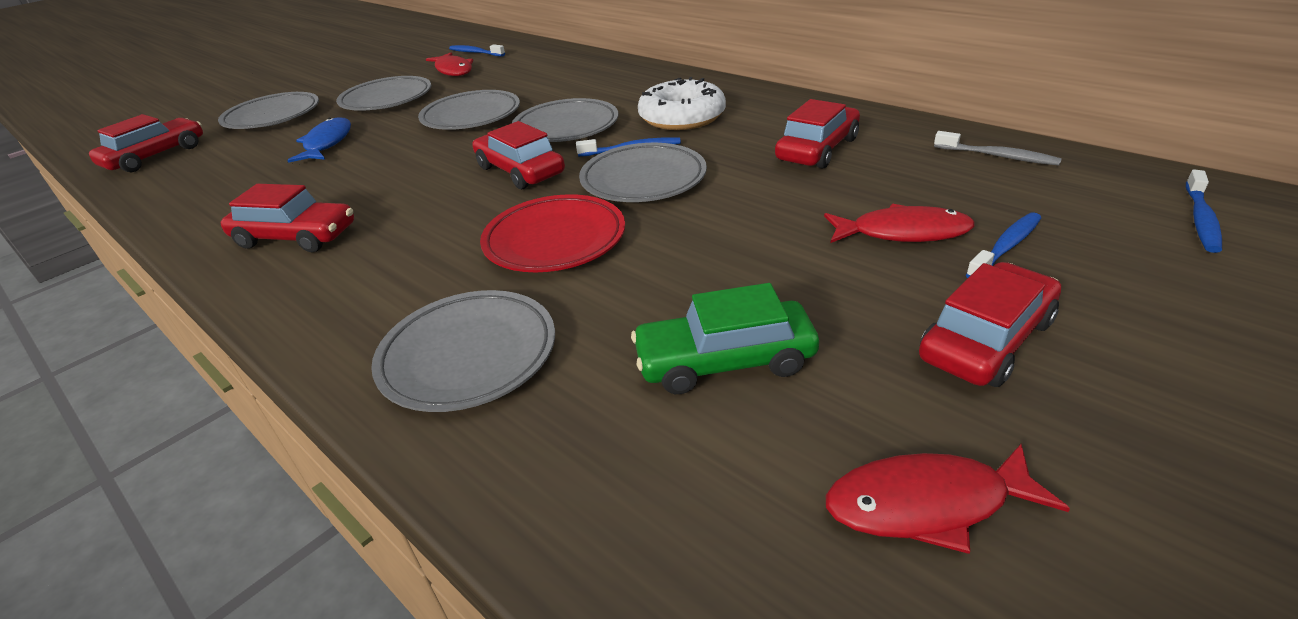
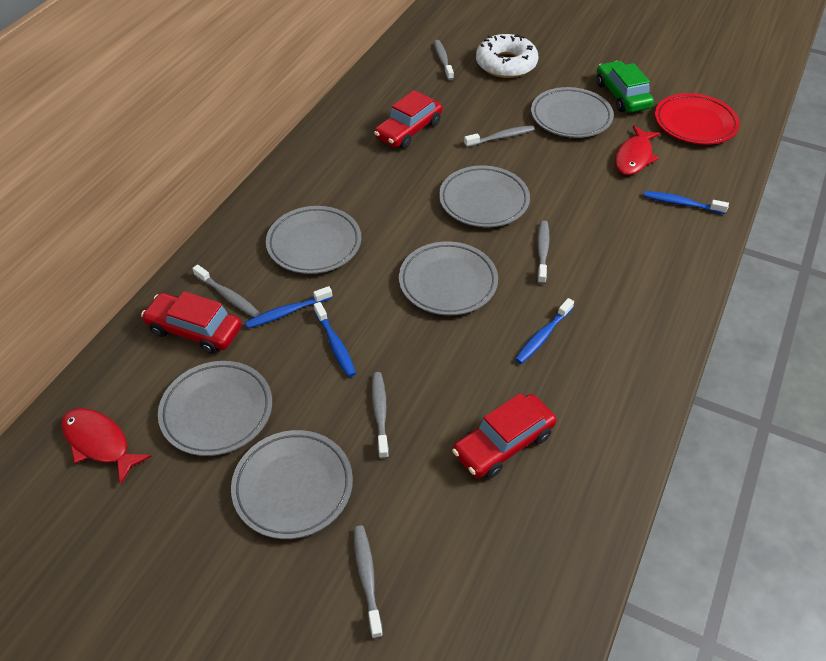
blue fish: 1 -> 0
grey toothbrush: 1 -> 6
red car: 5 -> 3
red fish: 3 -> 2

